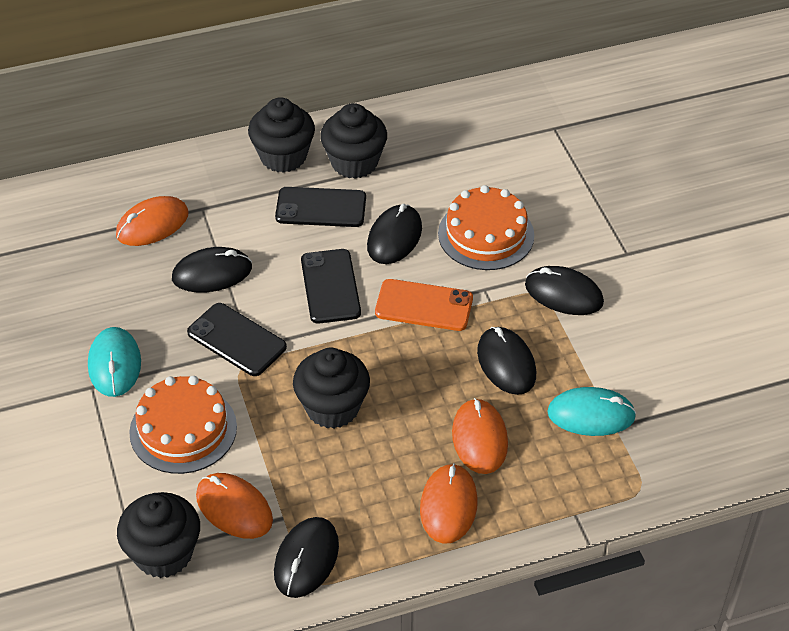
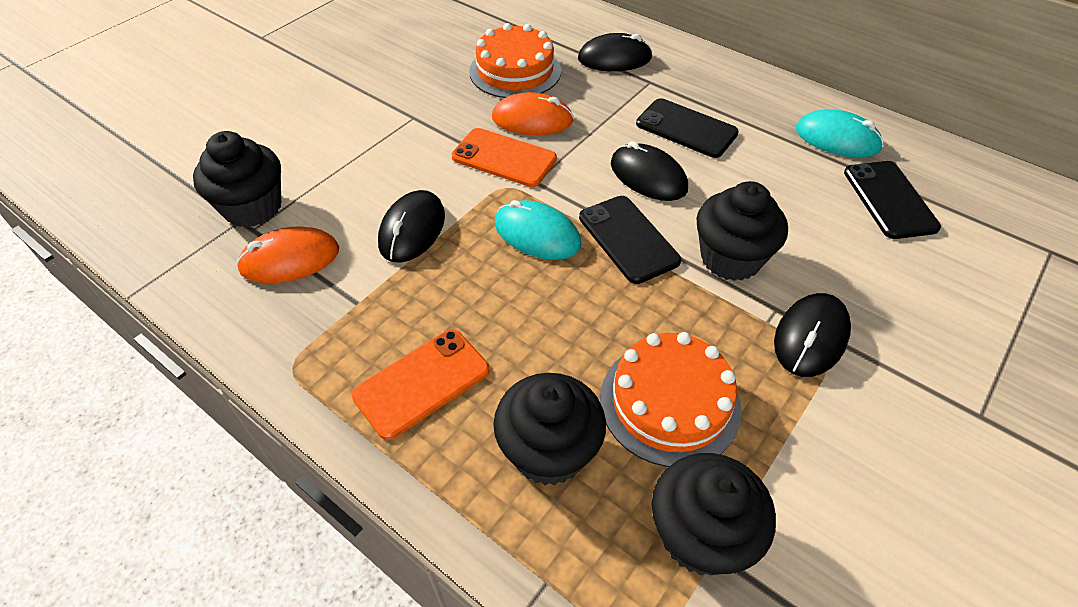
black mouse: 5 -> 4
orange mouse: 4 -> 2
orange phone: 1 -> 2

